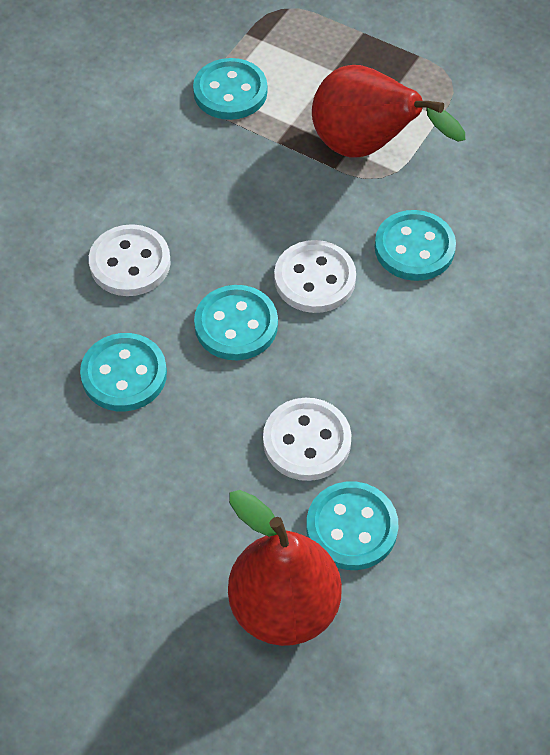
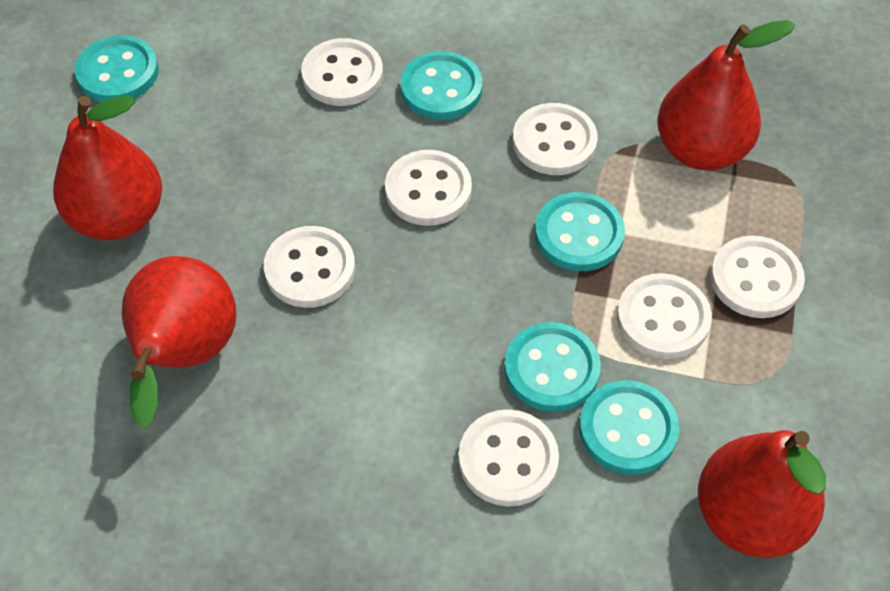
red pear: 2 -> 4
white button: 3 -> 7

